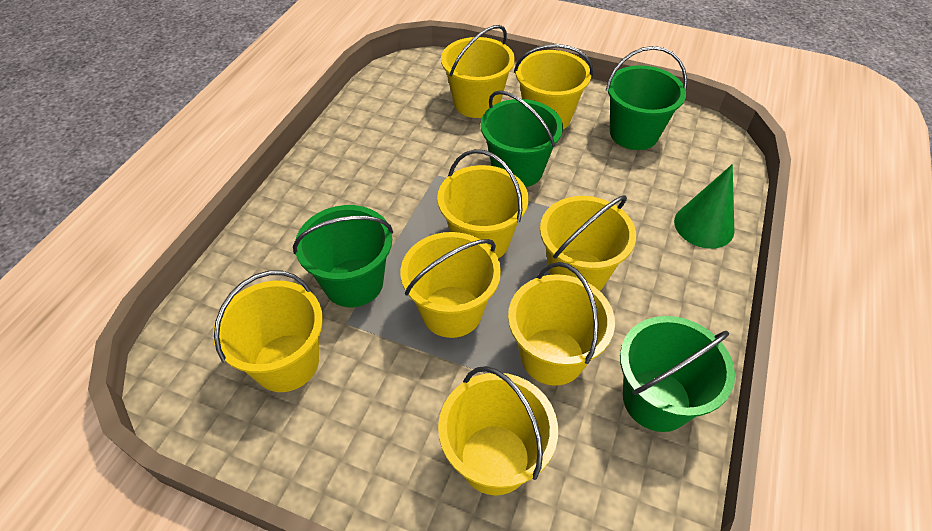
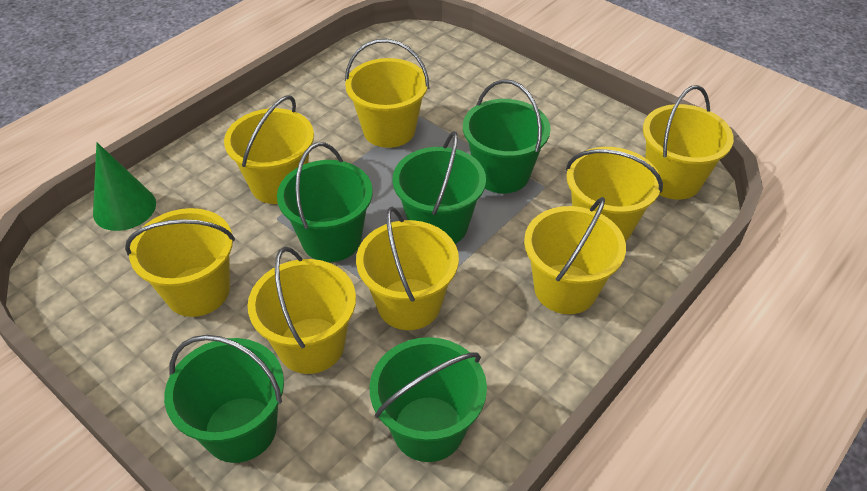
green bucket: 4 -> 5

